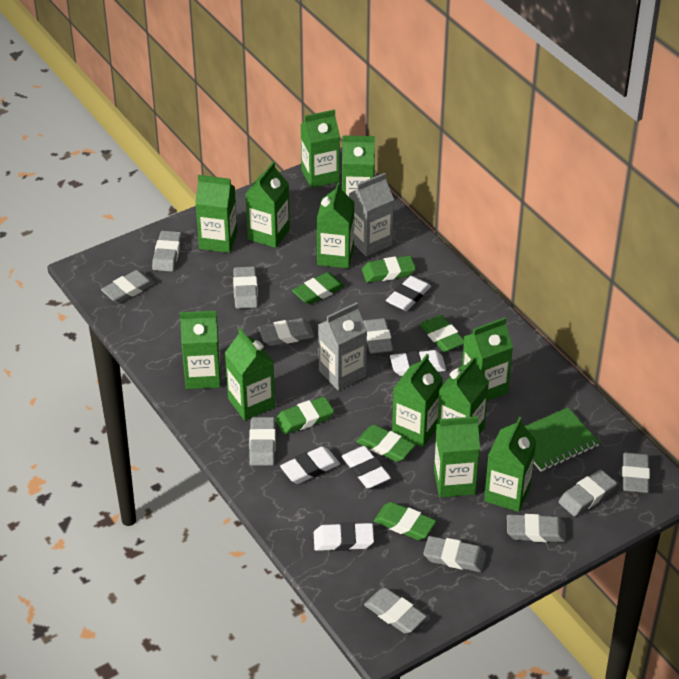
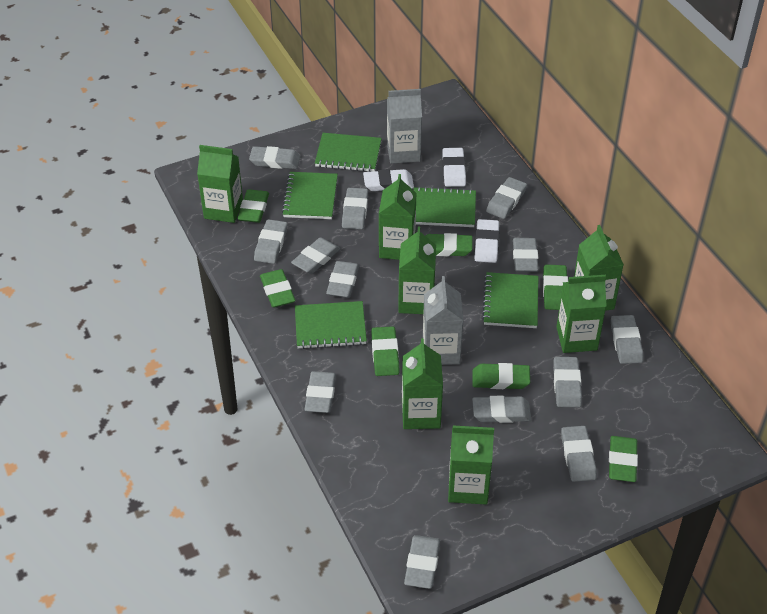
green carton: 12 -> 7
green eraser: 6 -> 7
green notebook: 1 -> 5
grey eraser: 11 -> 13
white eraser: 5 -> 3

